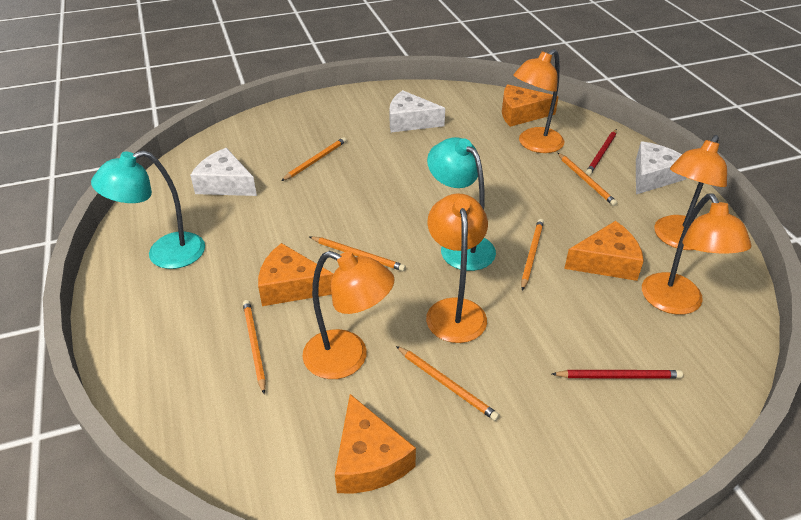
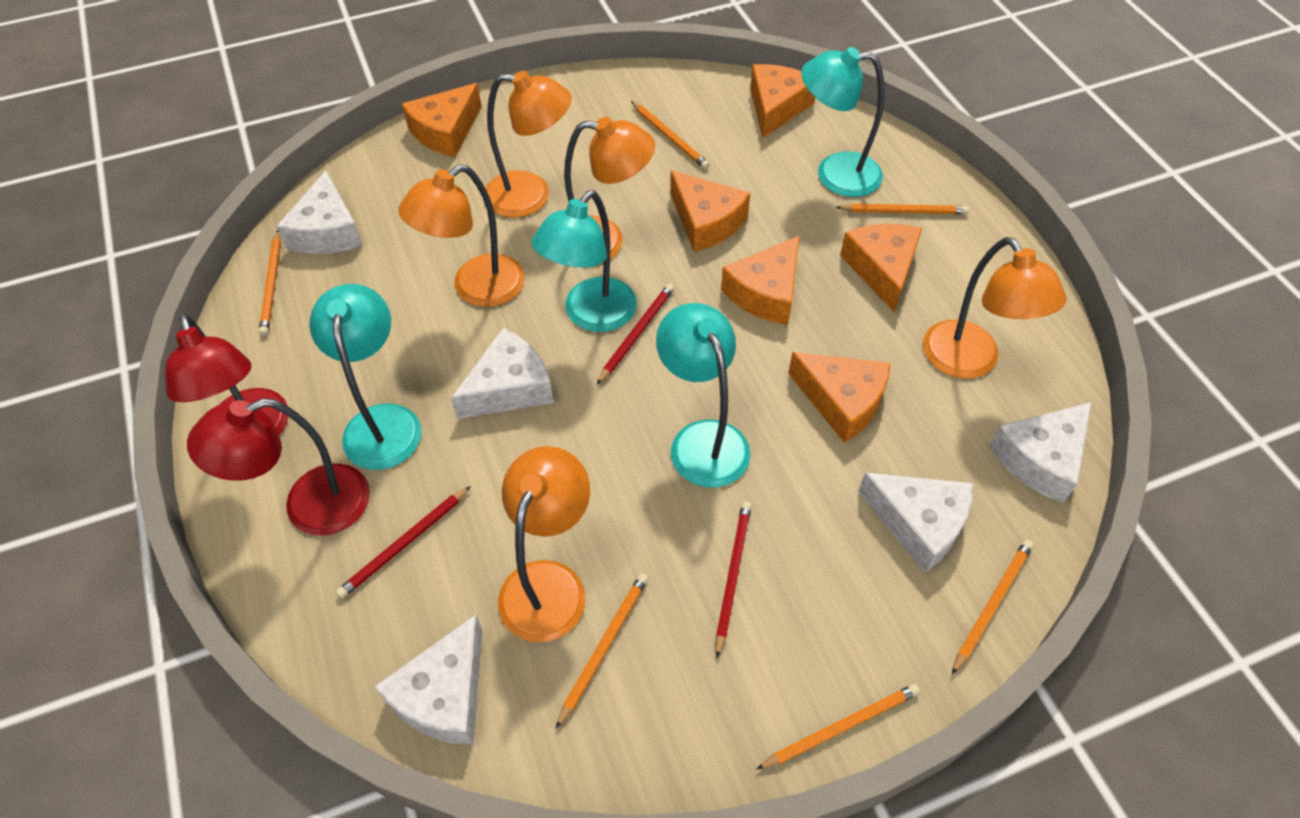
orange cheese: 4 -> 6
red lamp: 0 -> 2
red pencil: 2 -> 3
turquoise lamp: 2 -> 4
white cheese: 3 -> 5

